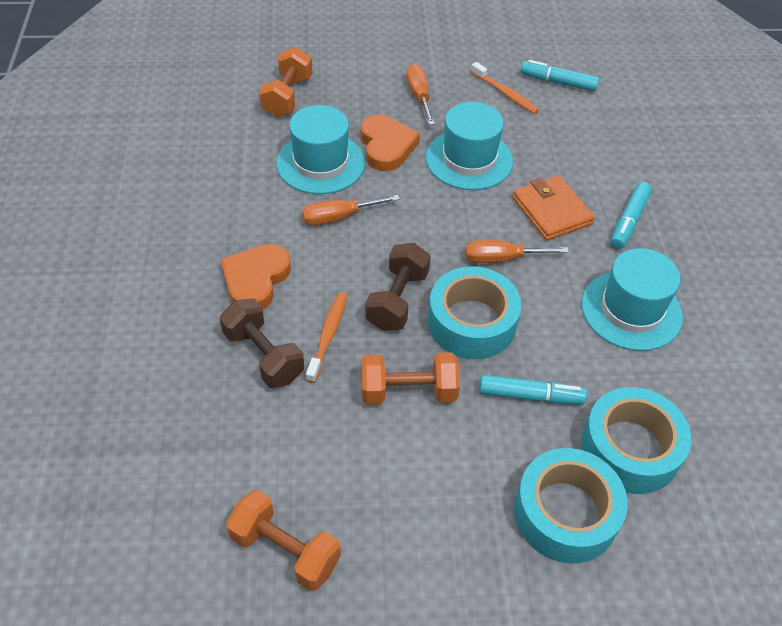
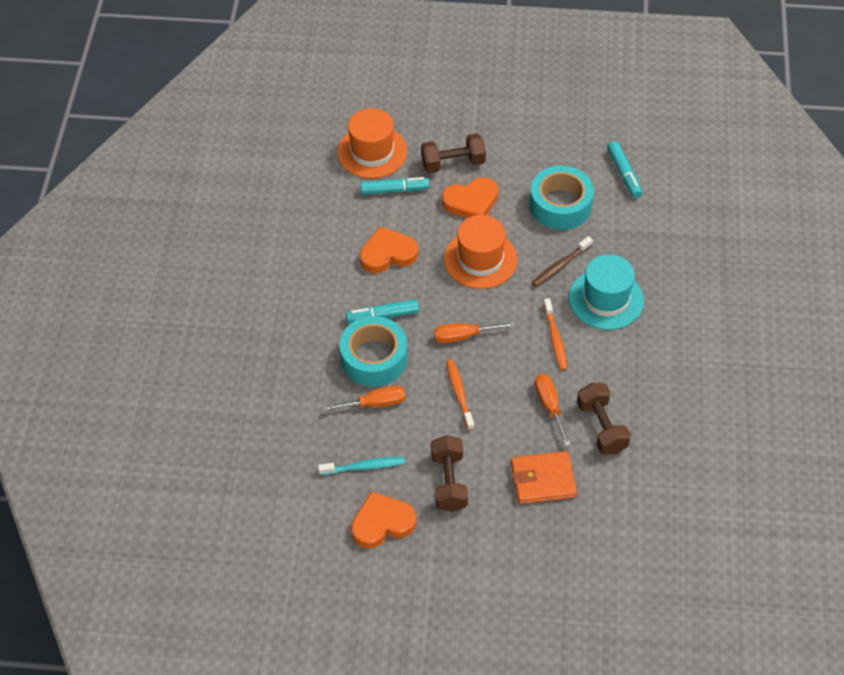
brown dumbbell: 2 -> 3
brown toothbrush: 0 -> 1
orange dumbbell: 3 -> 0
orange hat: 0 -> 2
orange heart: 2 -> 3
turquoise hat: 3 -> 1
turquoise tape: 3 -> 2
turquoise toothbrush: 0 -> 1

